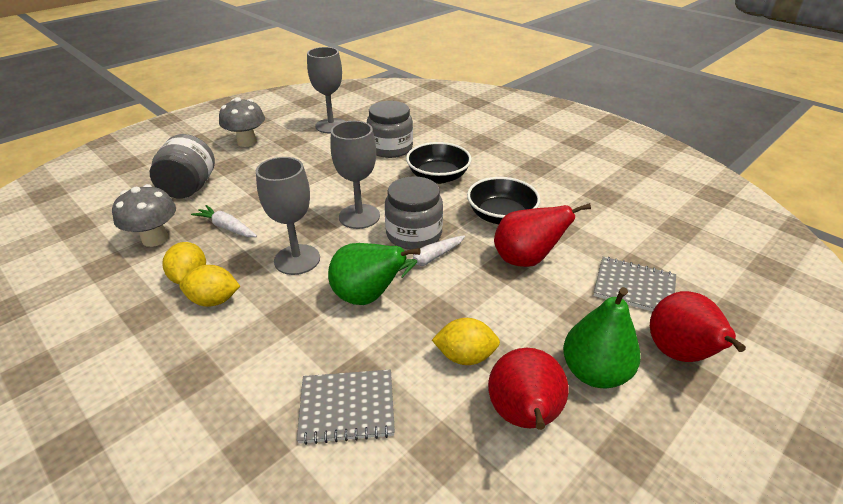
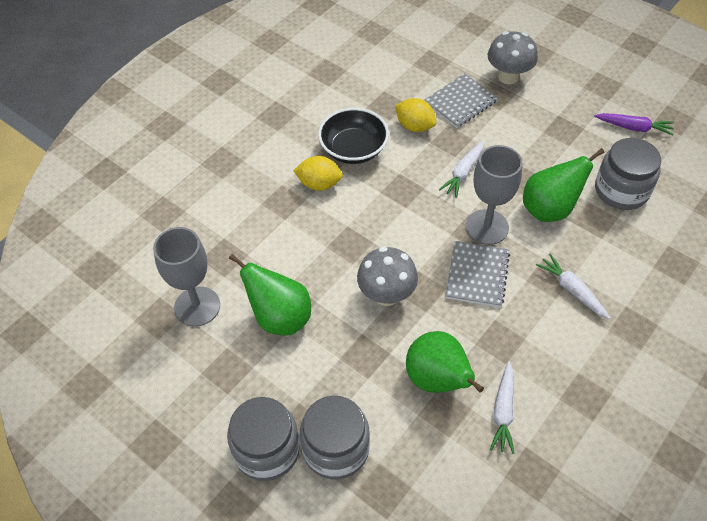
black bowl: 2 -> 1
green pear: 2 -> 3
grey goblet: 3 -> 2
purple carrot: 0 -> 1
red pear: 3 -> 0
white carrot: 2 -> 3
yellow lemon: 3 -> 2

